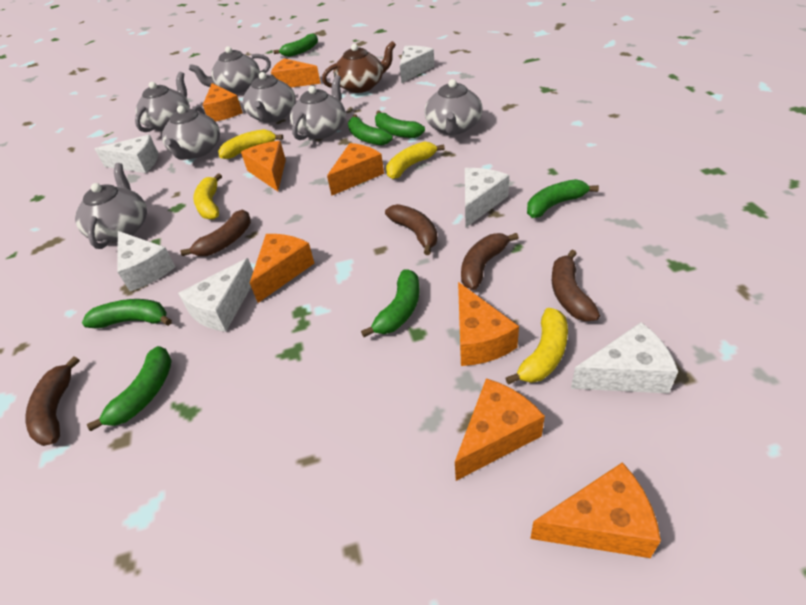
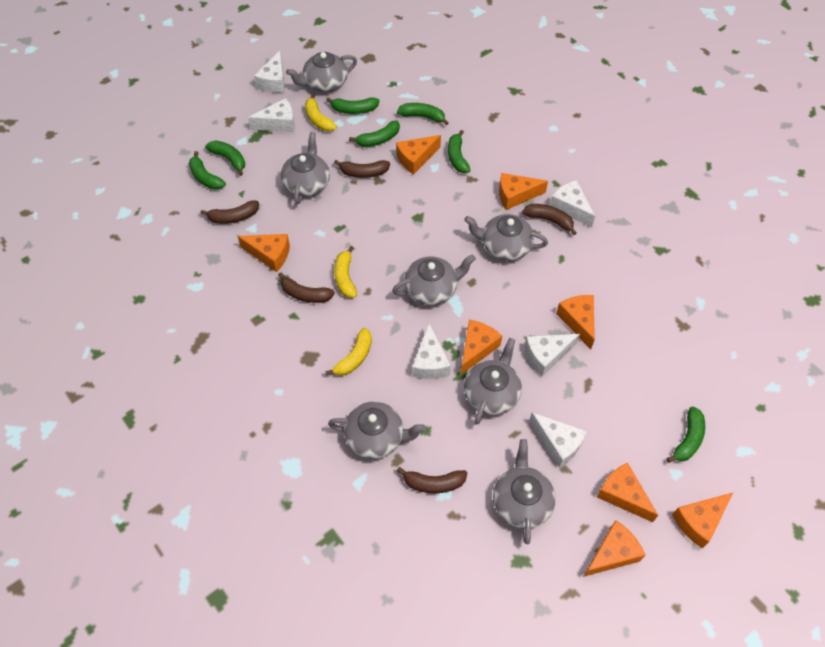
brown teapot: 1 -> 0
yellow banana: 4 -> 3

